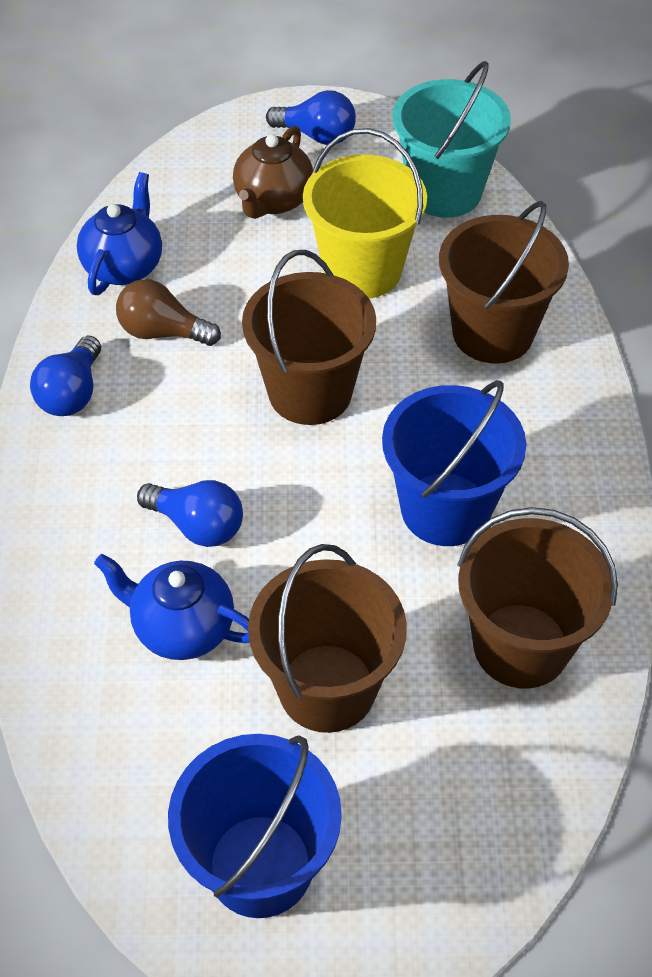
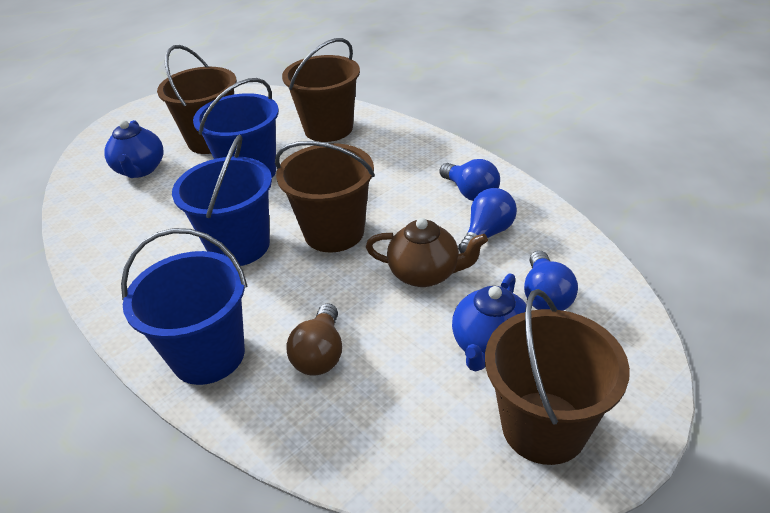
blue bucket: 2 -> 3
turquoise bucket: 1 -> 0
yellow bucket: 1 -> 0

